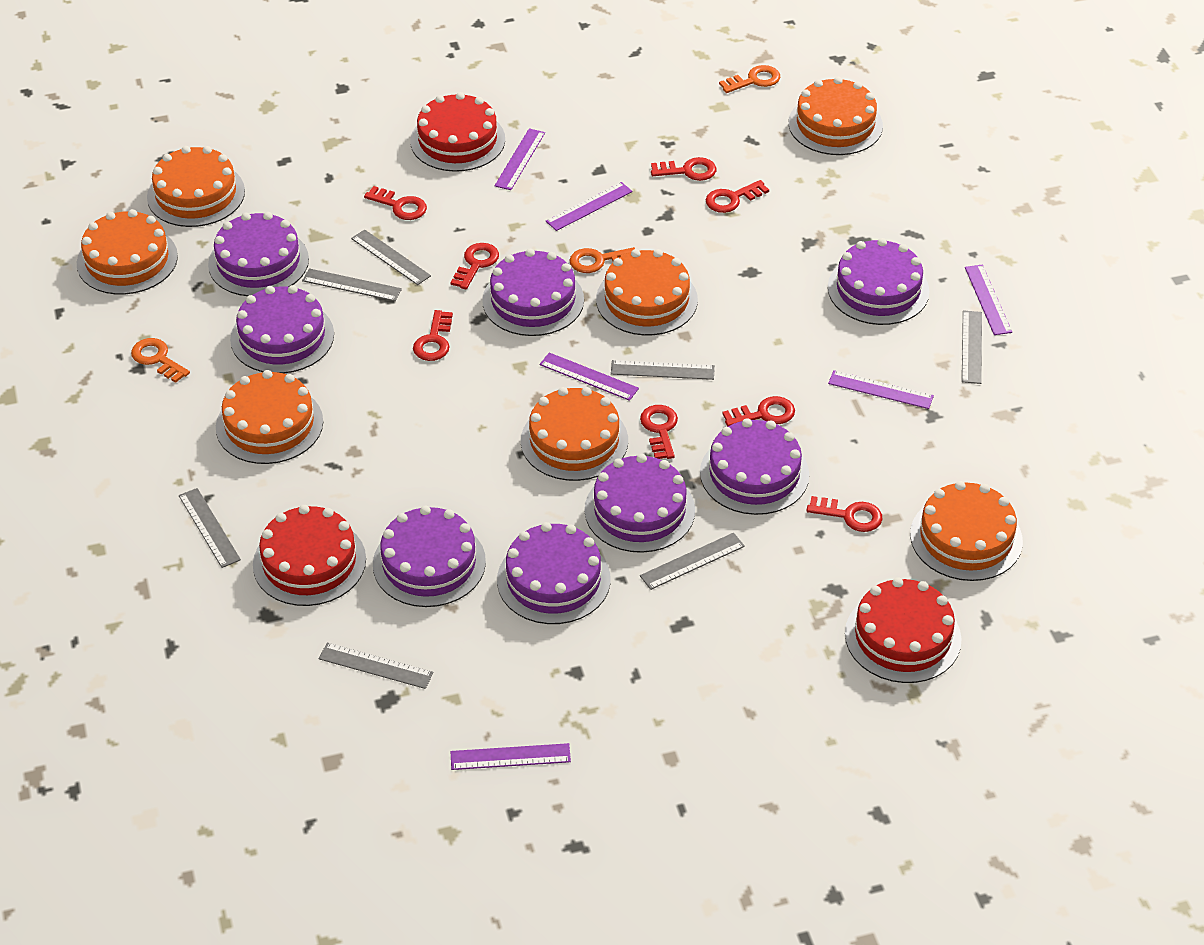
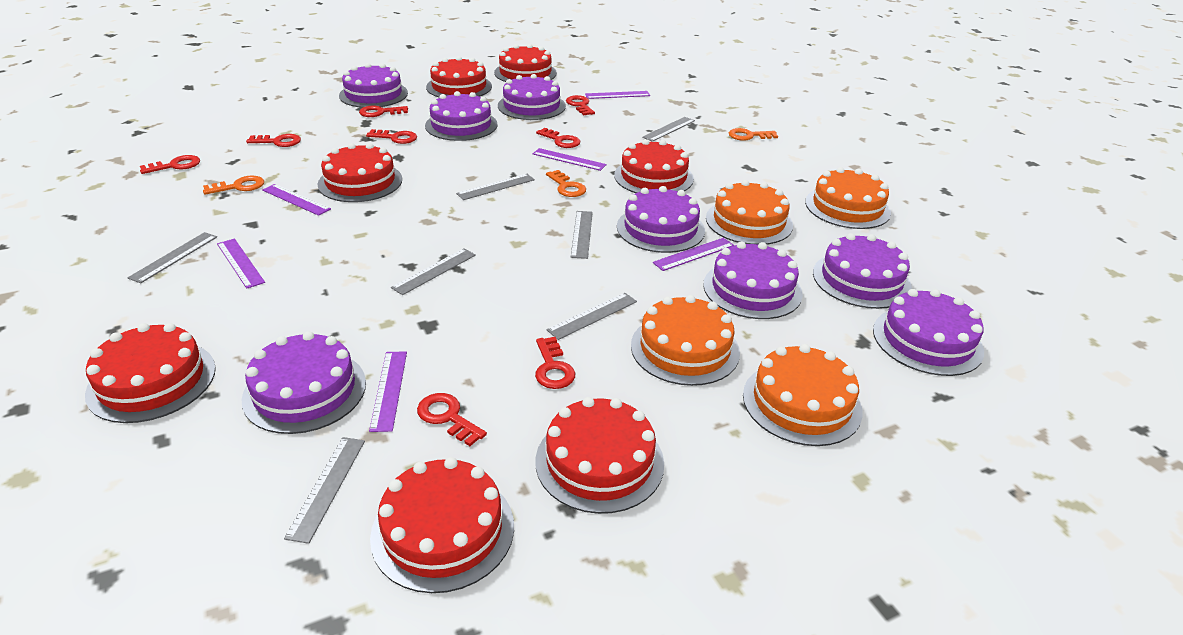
orange cake: 7 -> 4
red cake: 3 -> 7

